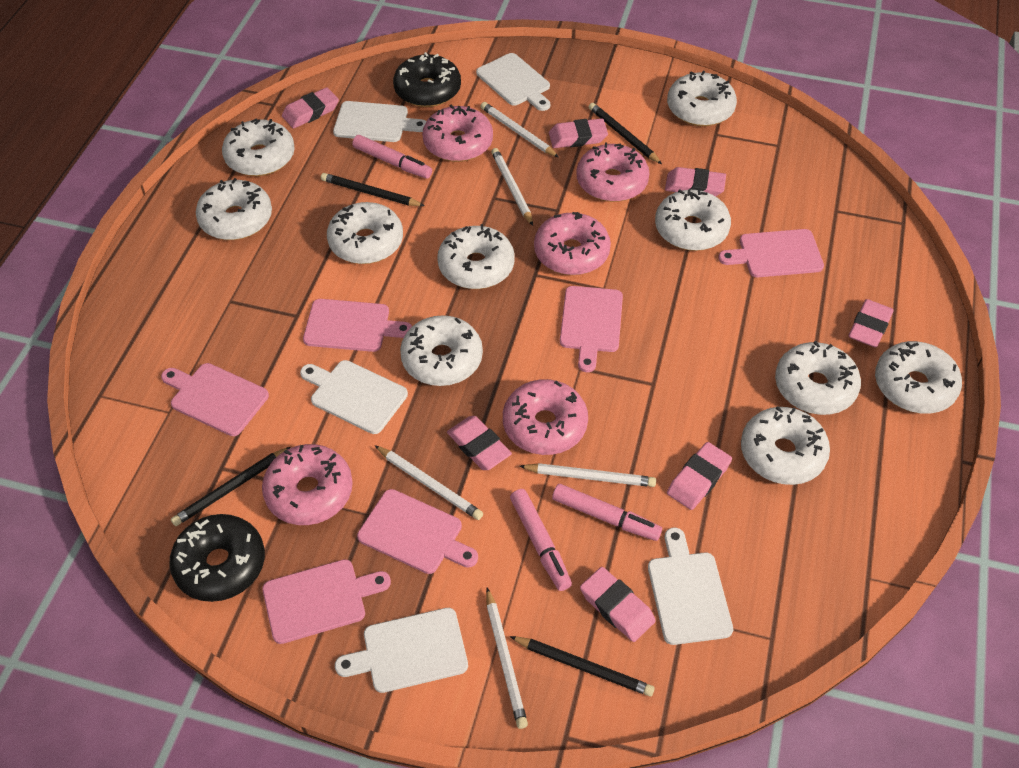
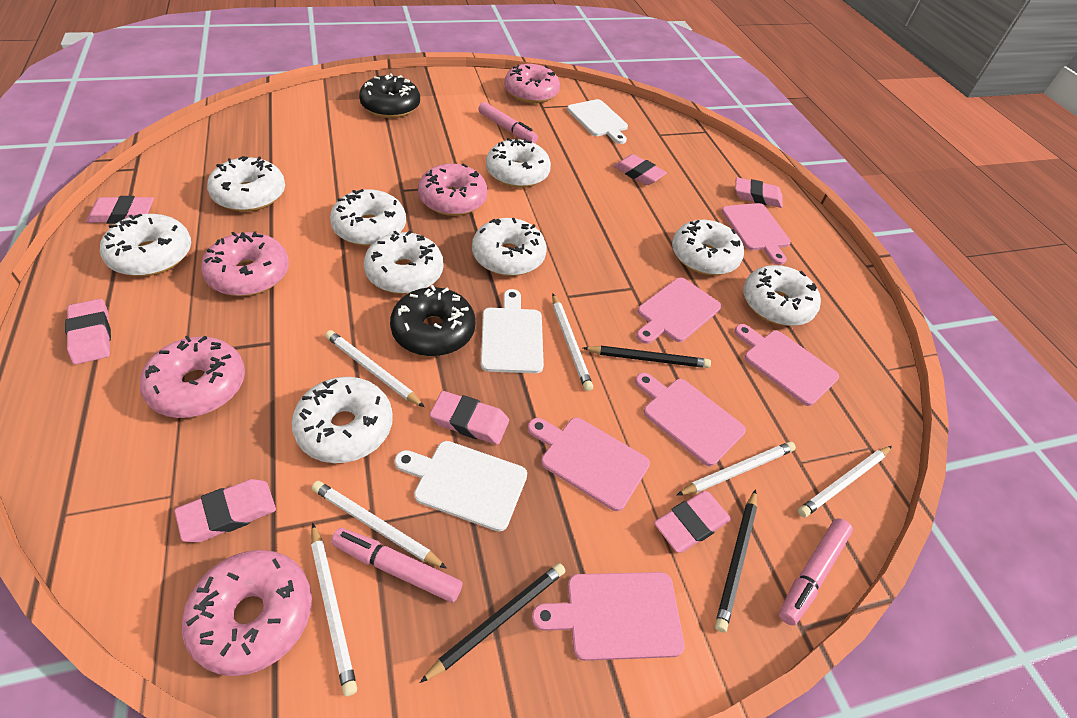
black pencil: 4 -> 3
white cutting board: 5 -> 3
white donut: 10 -> 9
white pencil: 5 -> 6

